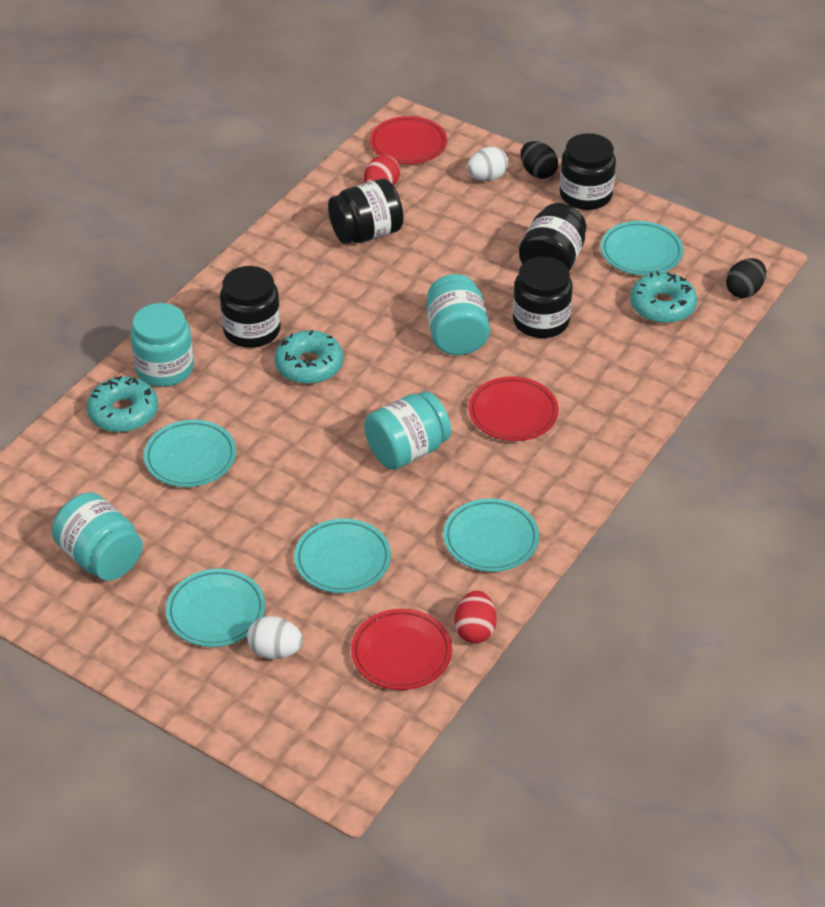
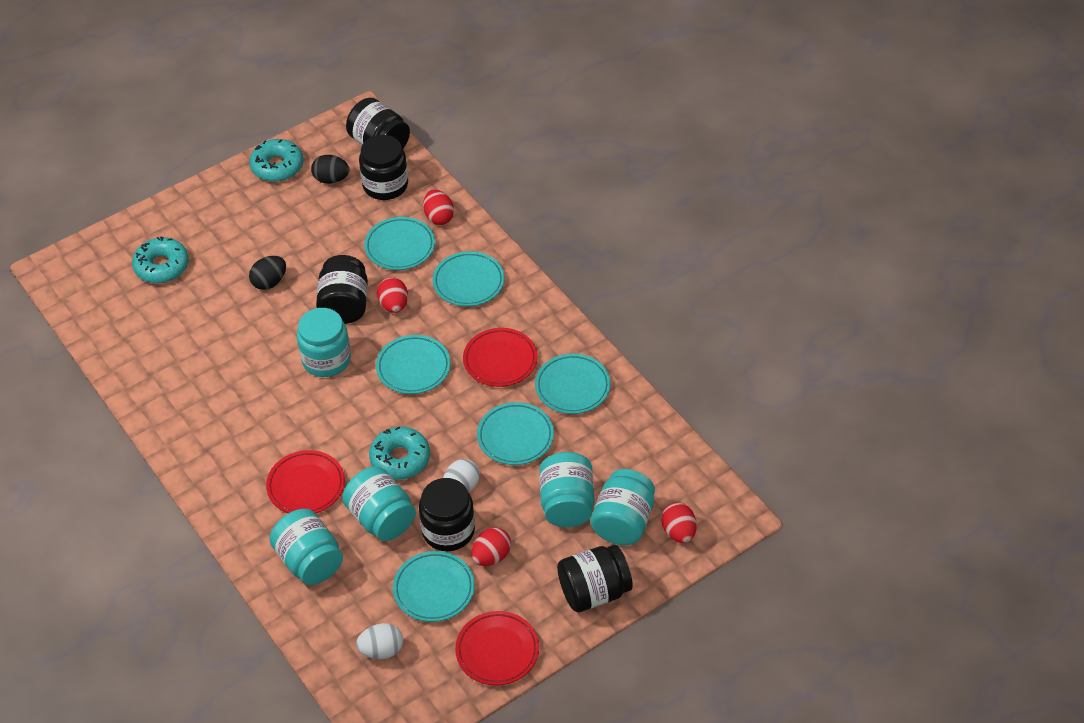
red egg: 2 -> 4
turquoise jar: 4 -> 5
turquoise plate: 5 -> 6

